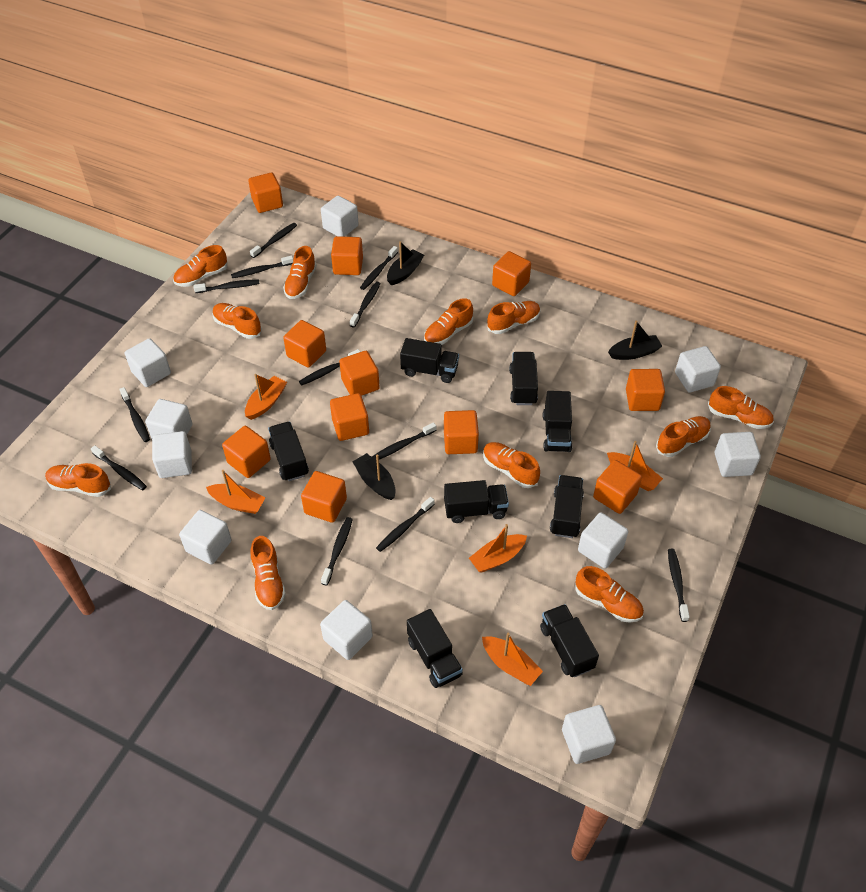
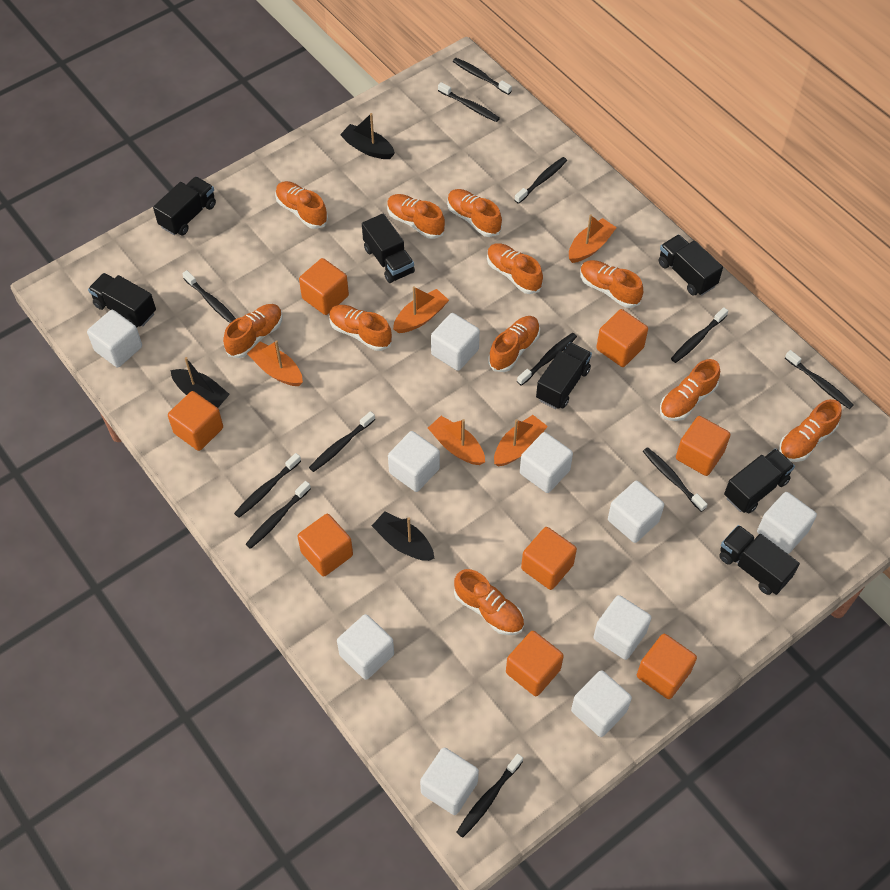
black truck: 8 -> 7
orange cube: 11 -> 8

